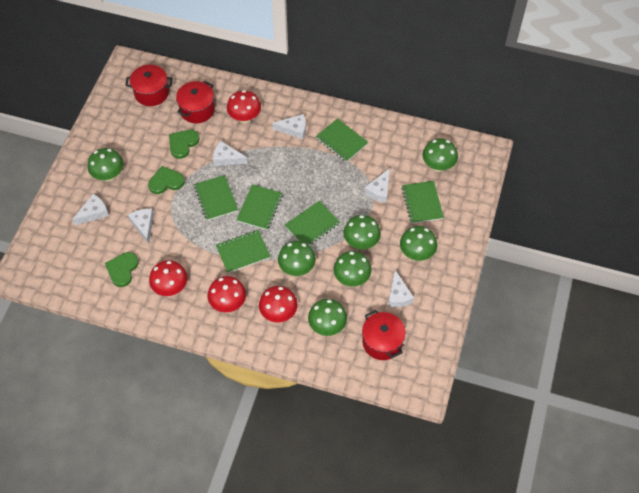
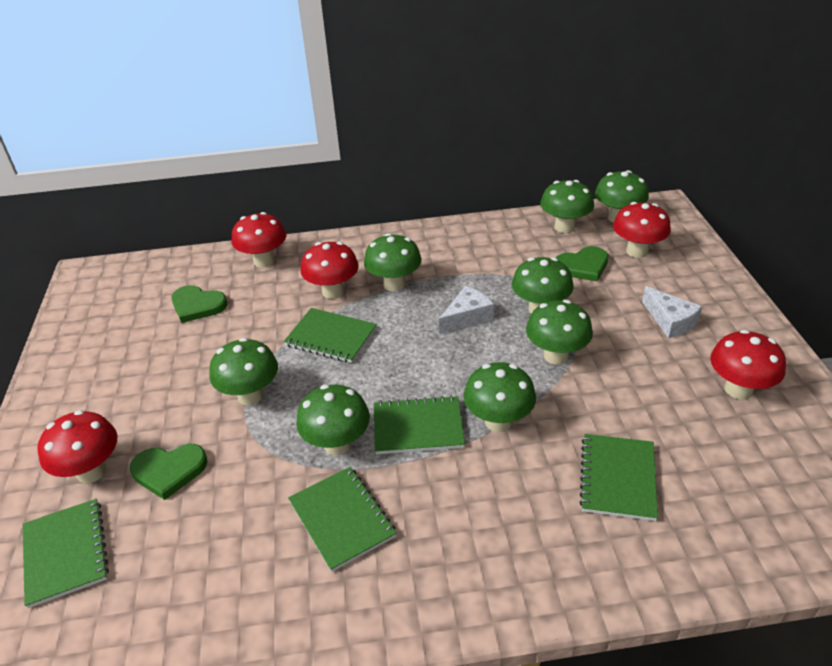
green mushroom: 7 -> 8
green notebook: 6 -> 5
red mushroom: 4 -> 5
red pot: 3 -> 0
white cheese: 6 -> 2

